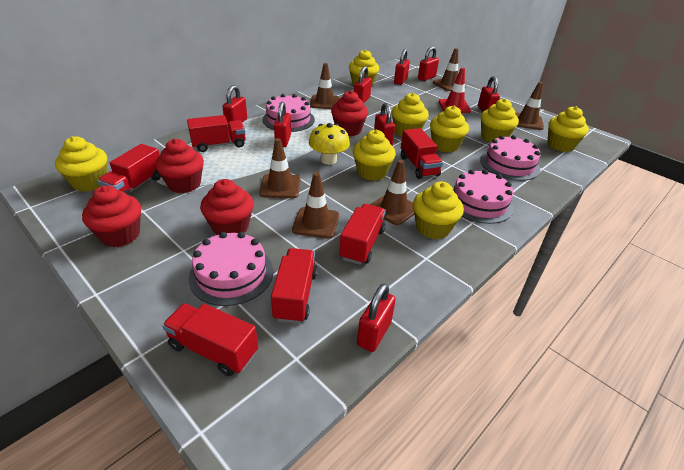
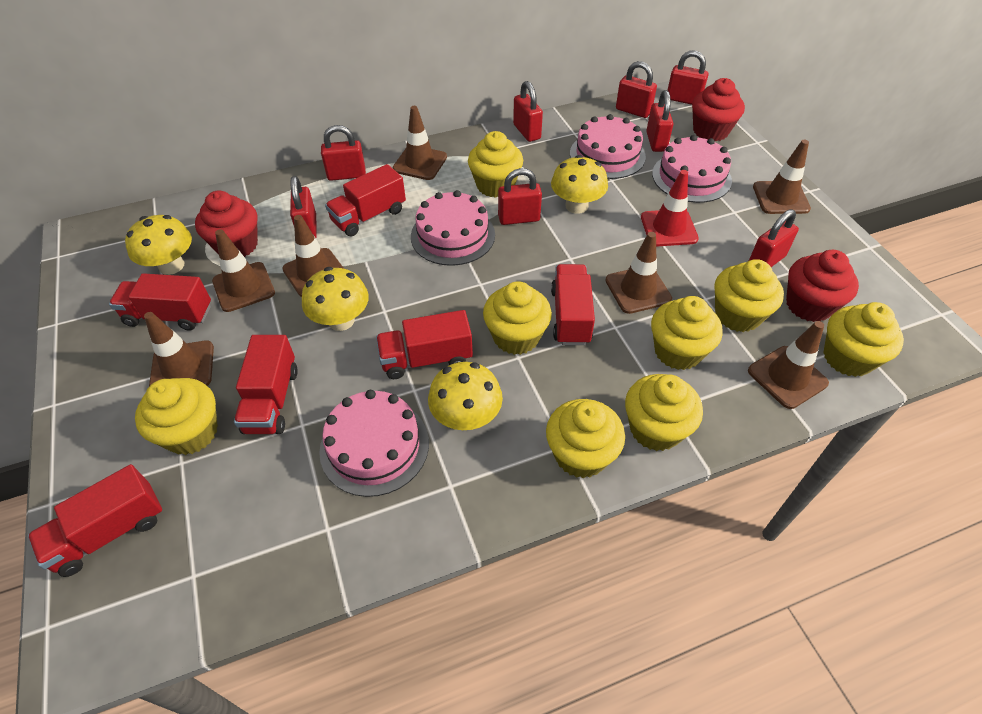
brown traffic cone: 6 -> 7
red cupcake: 4 -> 3
yellow mushroom: 1 -> 4

